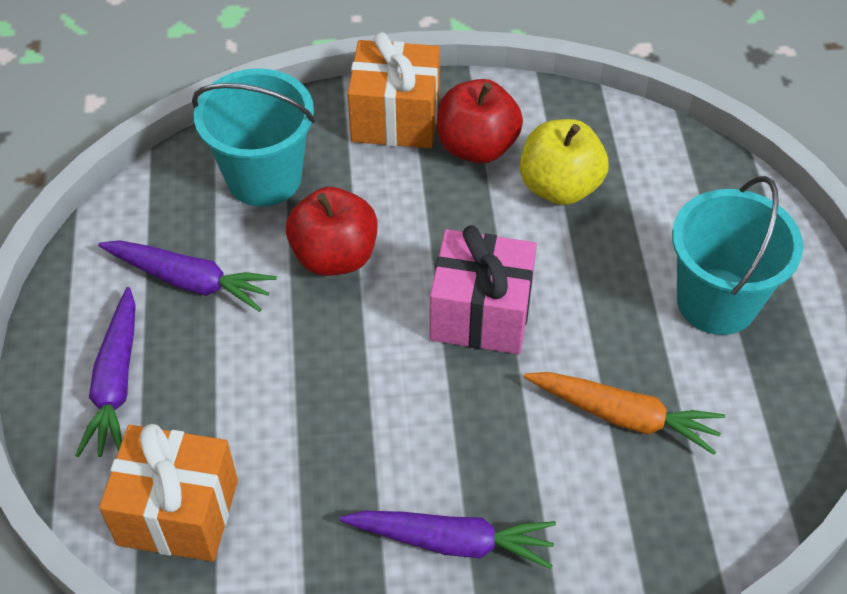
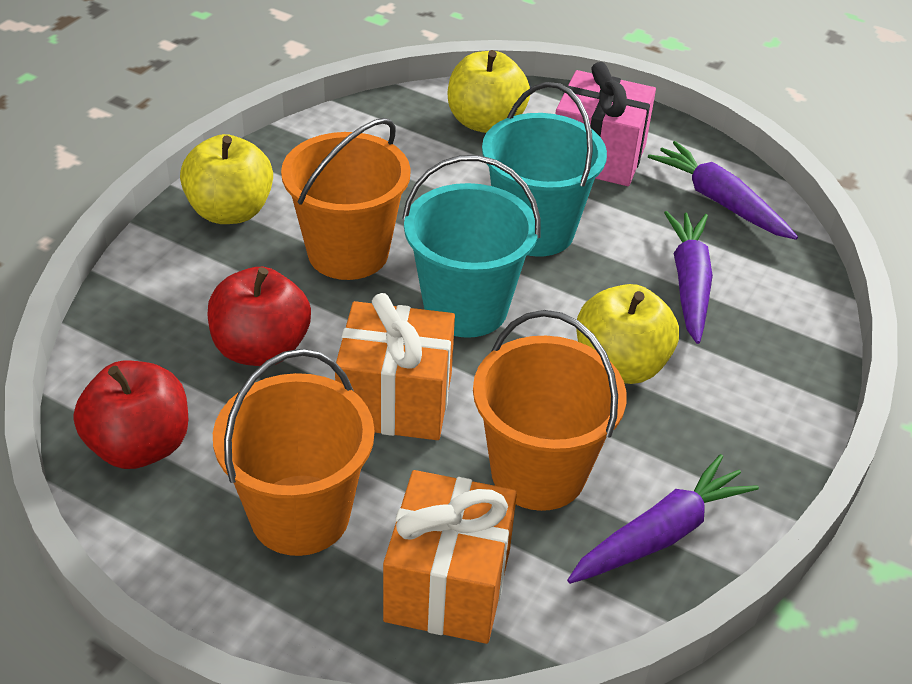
orange bucket: 0 -> 3
orange carrot: 1 -> 0
yellow apple: 1 -> 3

